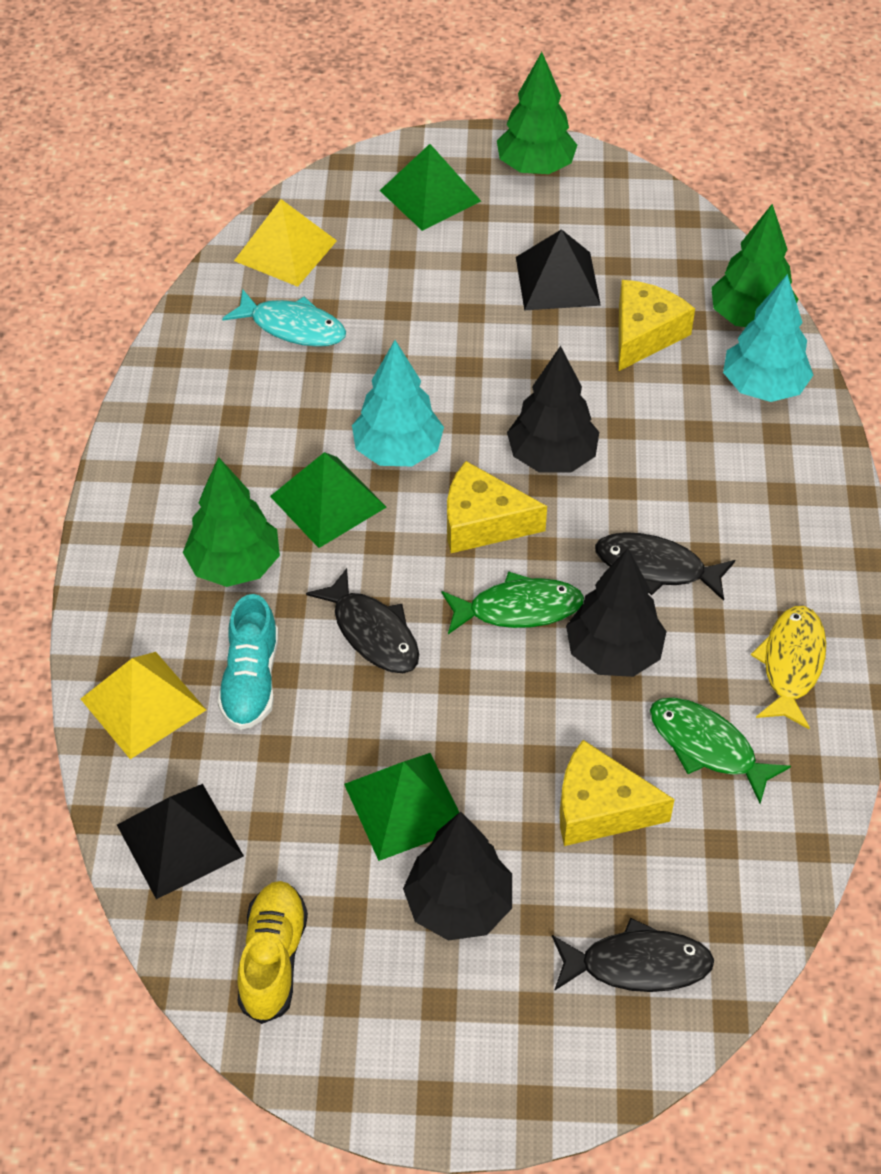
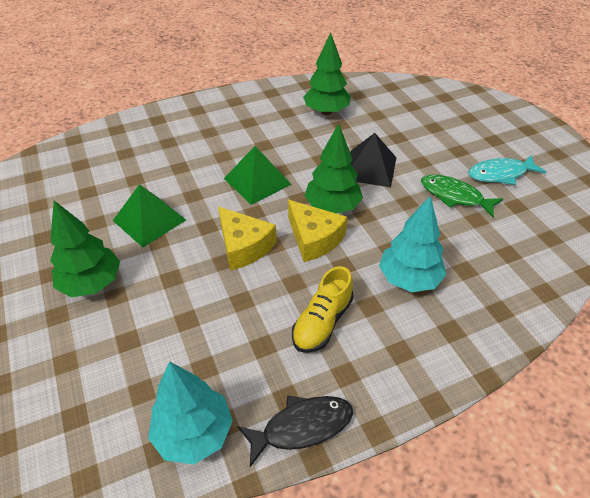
black fish: 3 -> 1
black pyramid: 2 -> 1
black tree: 3 -> 0
green fish: 2 -> 1
green pyramid: 3 -> 2
turquoise shoe: 1 -> 0
yellow cheese: 3 -> 2
yellow fish: 1 -> 0
yellow pyramid: 2 -> 0

